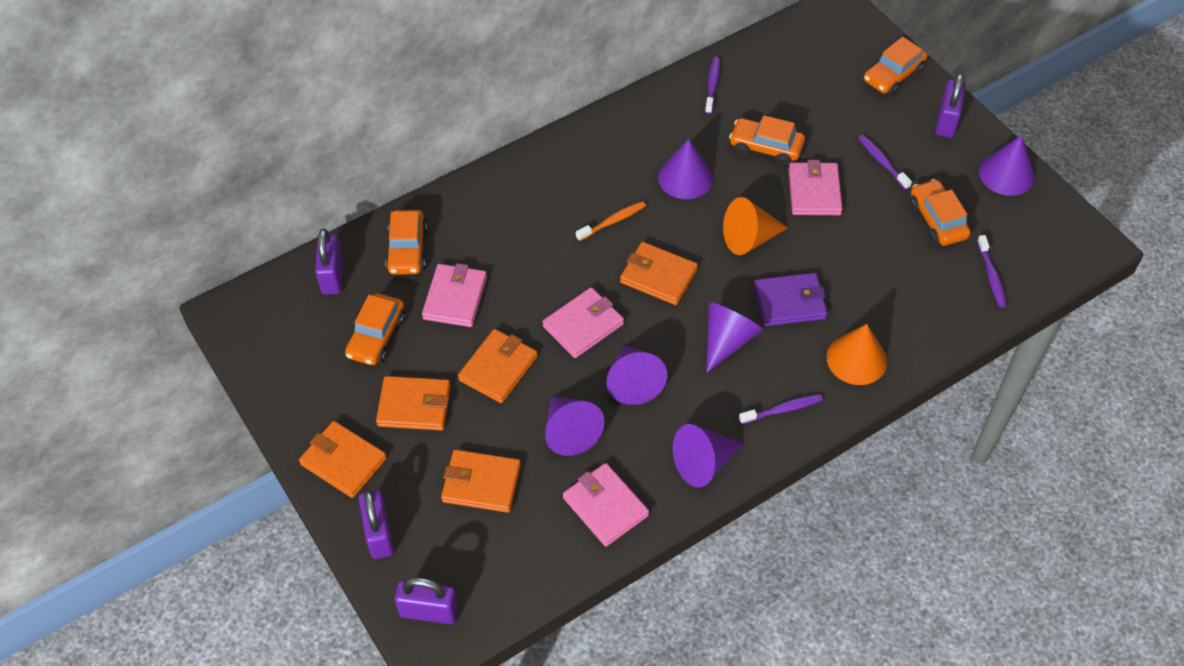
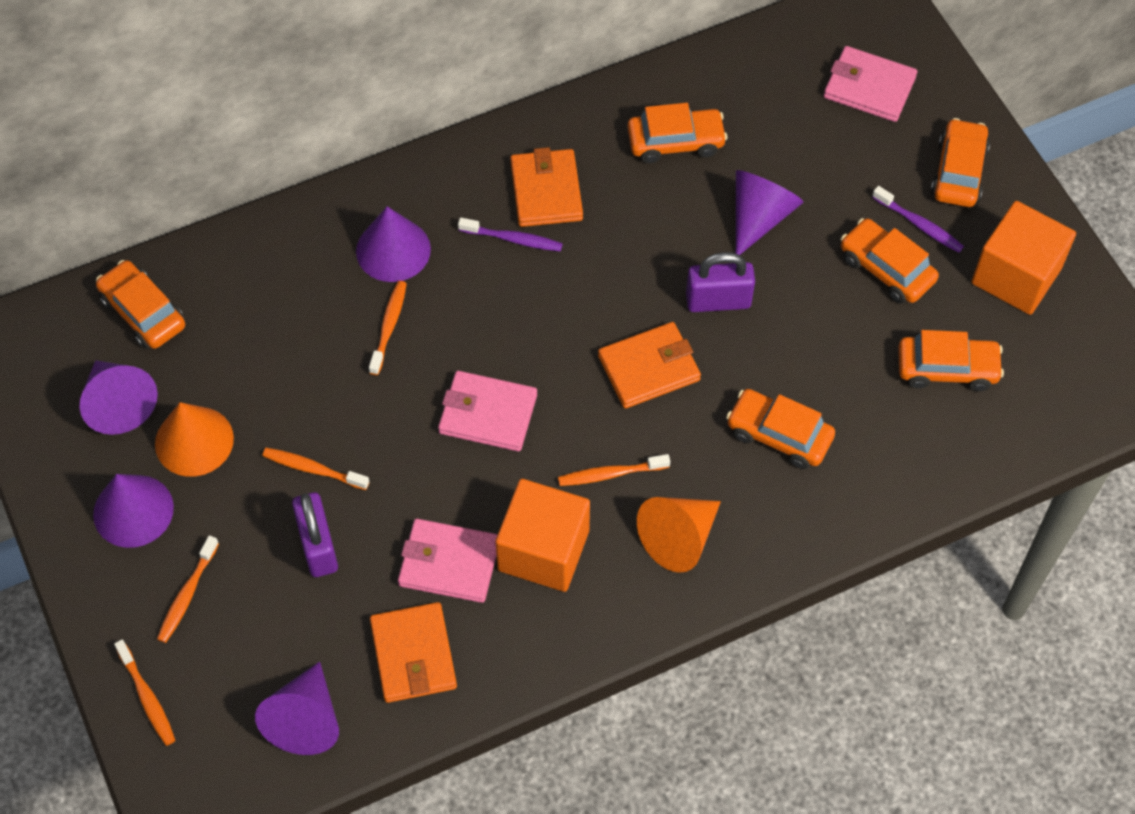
orange car: 5 -> 6
orange cube: 0 -> 2
orange toothbrush: 1 -> 5
orange wallet: 5 -> 3
pink wallet: 4 -> 3
purple cone: 6 -> 5
purple padlock: 4 -> 2
purple toothbrush: 4 -> 2
purple wallet: 1 -> 0

